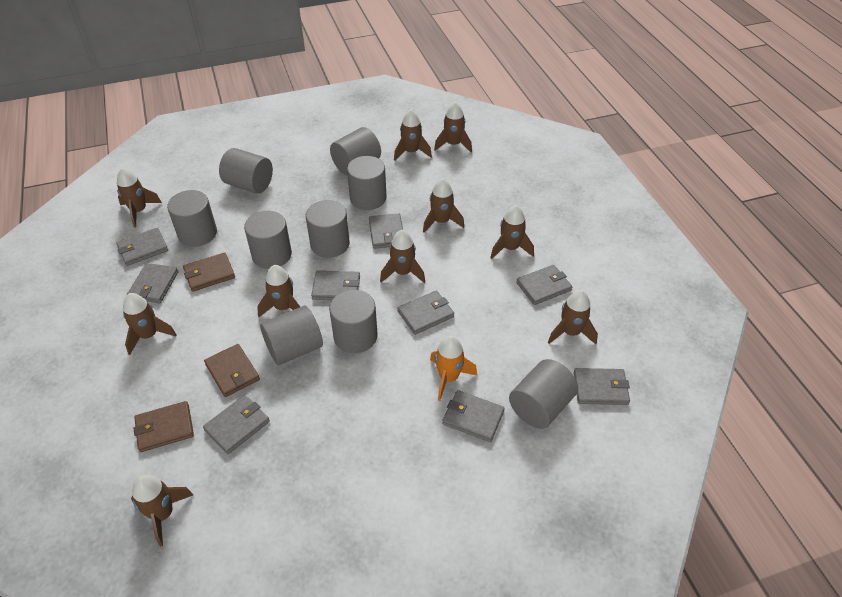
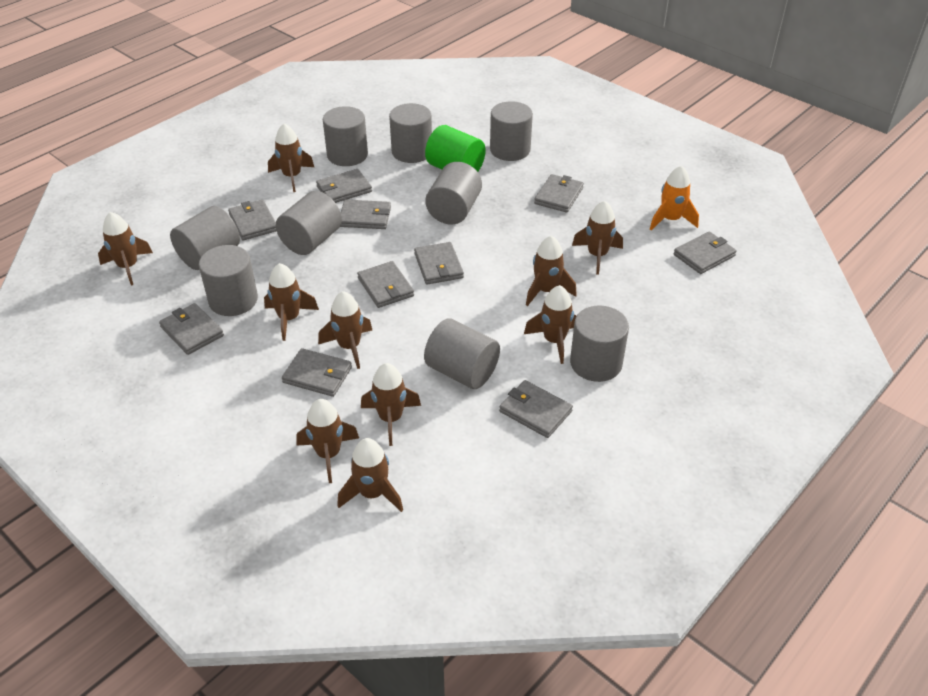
brown wallet: 3 -> 0
green cylinder: 0 -> 1
grey wallet: 9 -> 10

